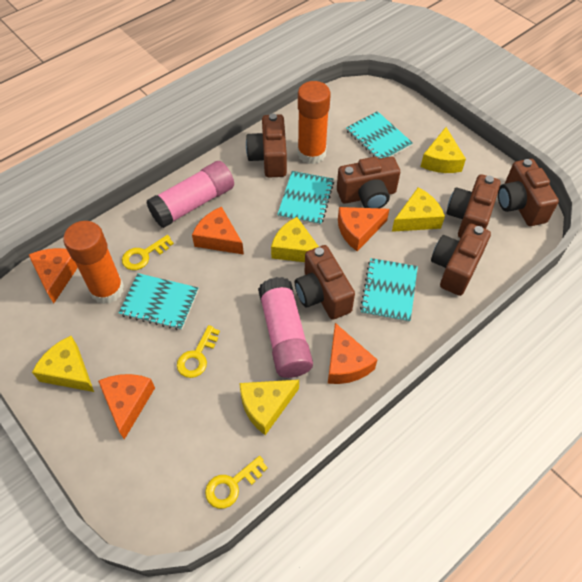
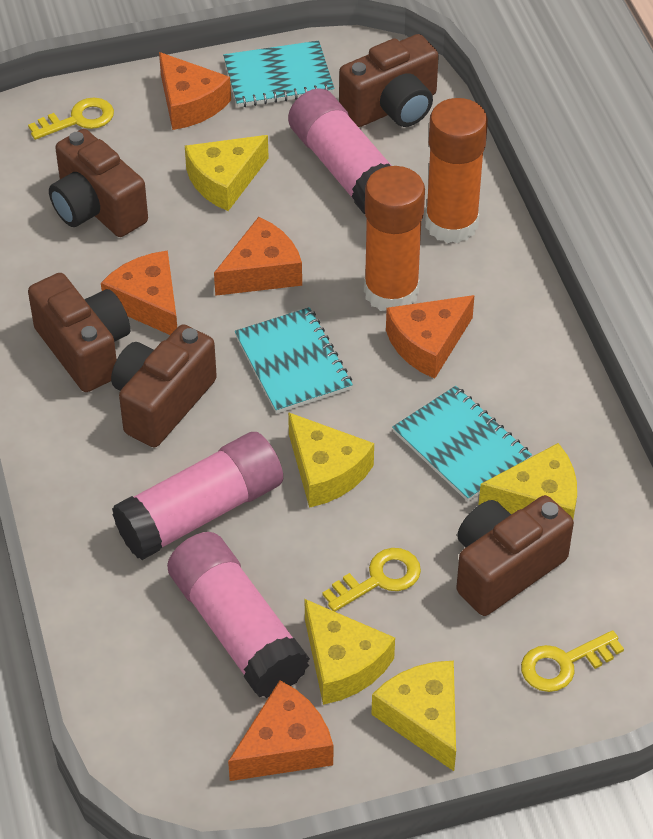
brown camera: 6 -> 5
pink glue stick: 2 -> 3
turquoise notebook: 4 -> 3

